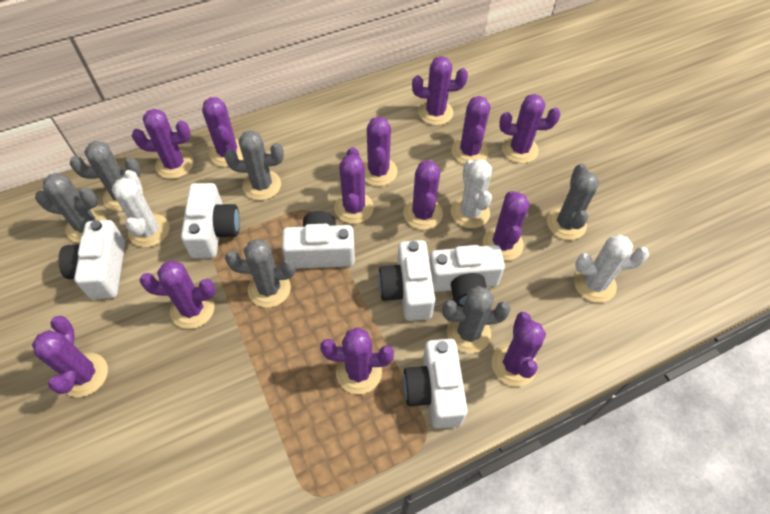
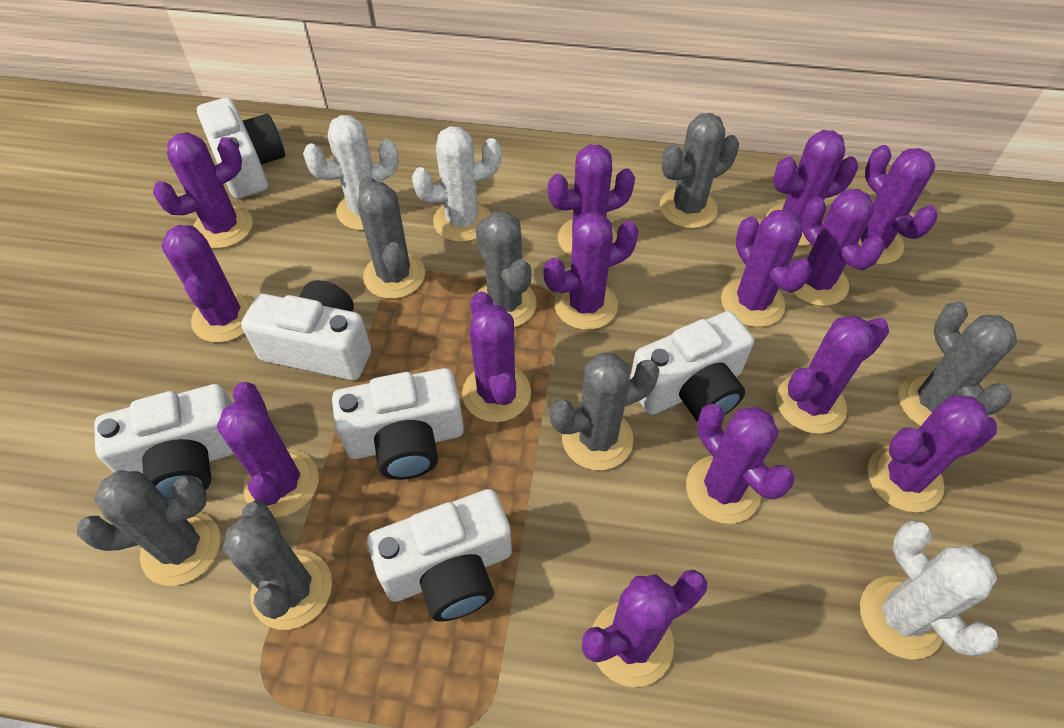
grey cactus: 6 -> 7
purple cactus: 13 -> 14

